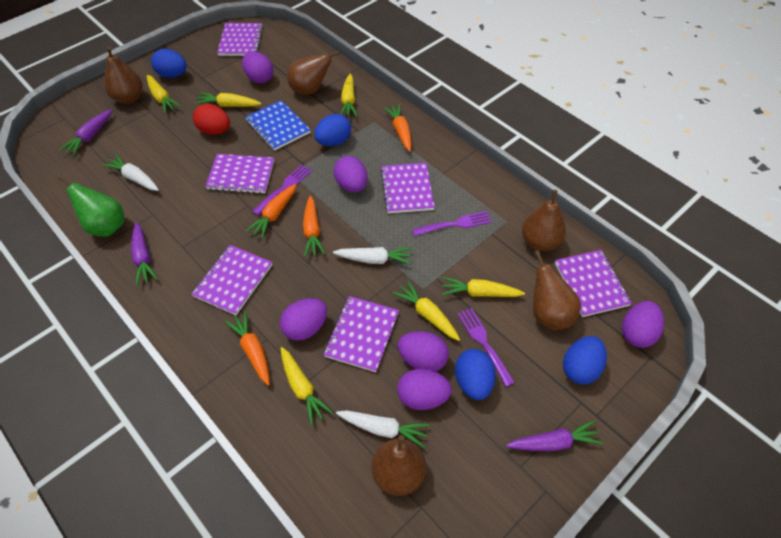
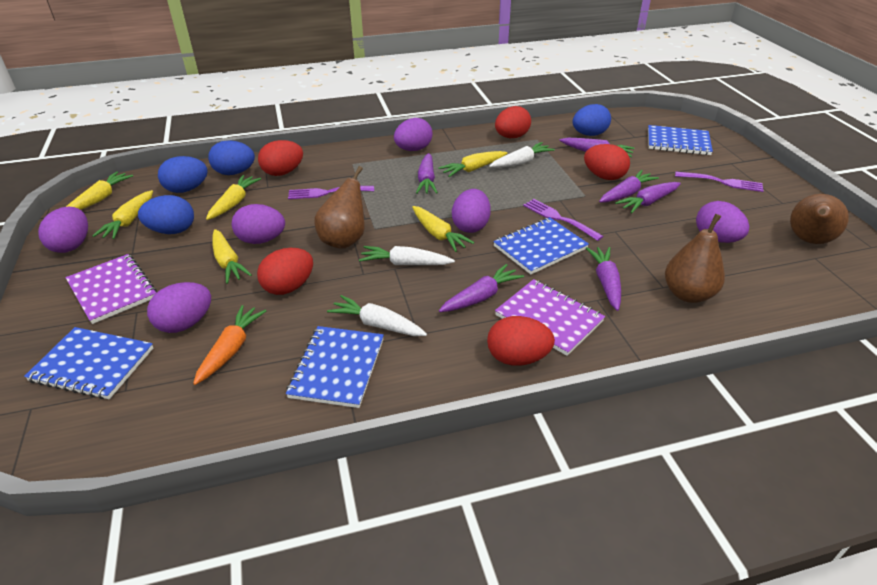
blue notebook: 1 -> 4
brown pear: 5 -> 3
green pear: 1 -> 0
orange carrot: 4 -> 1
purple carrot: 3 -> 6
purple notebook: 6 -> 2
red egg: 1 -> 5

